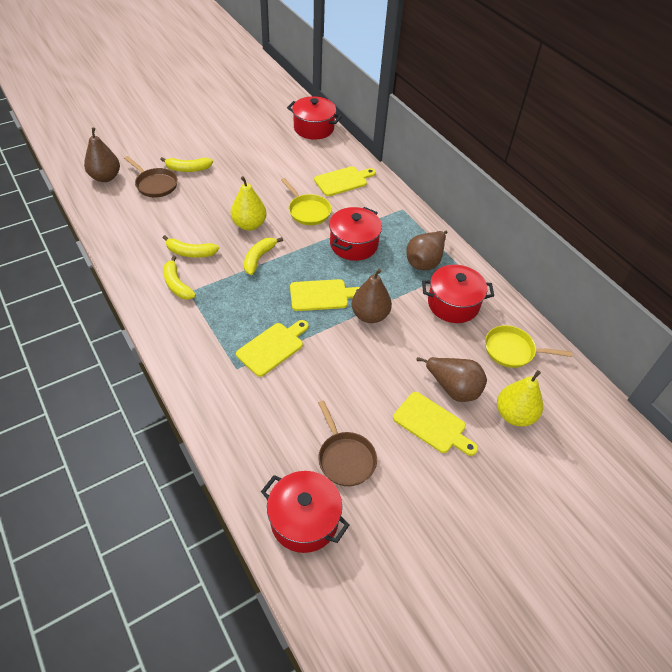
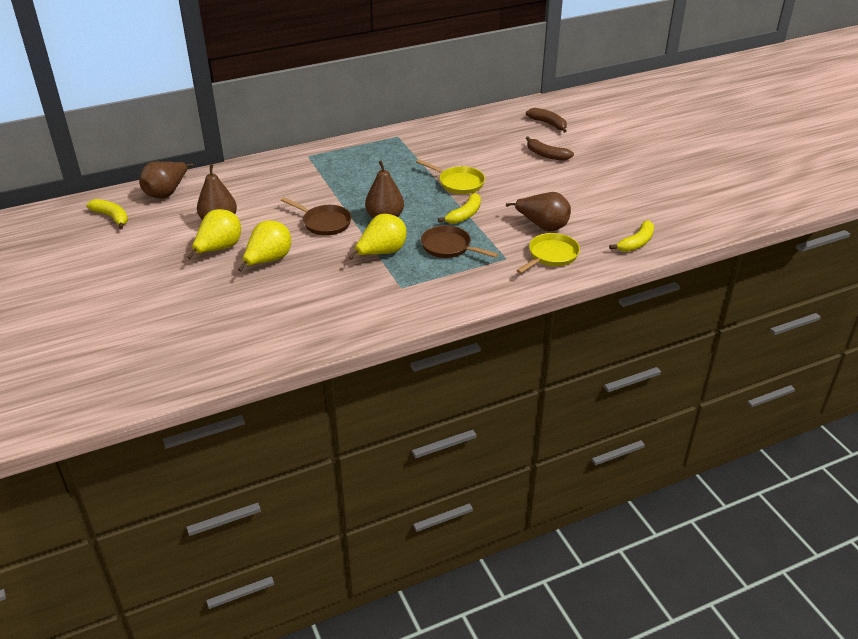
brown banana: 0 -> 2
red pot: 4 -> 0
yellow banana: 4 -> 3
yellow cutting board: 4 -> 0
yellow pear: 2 -> 3

